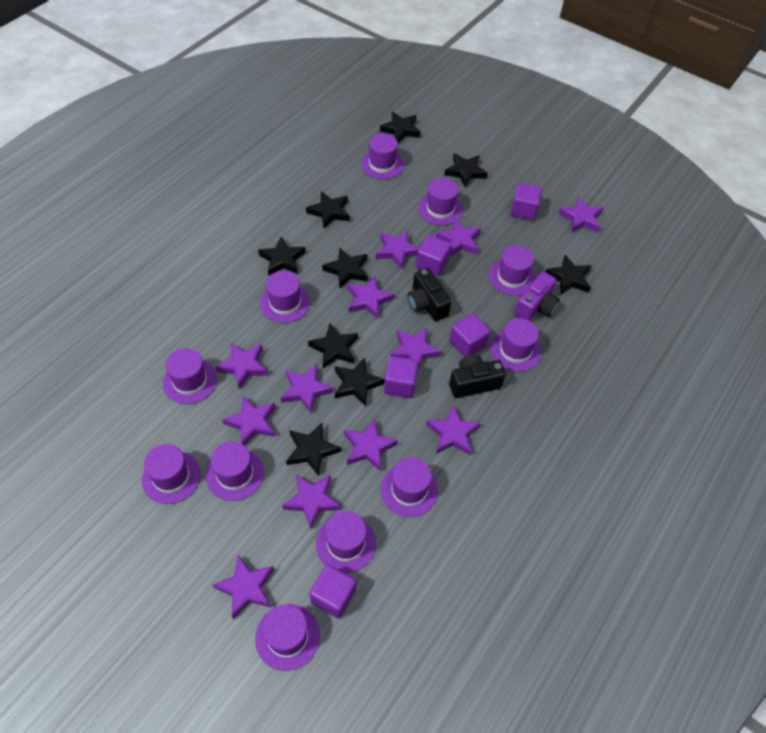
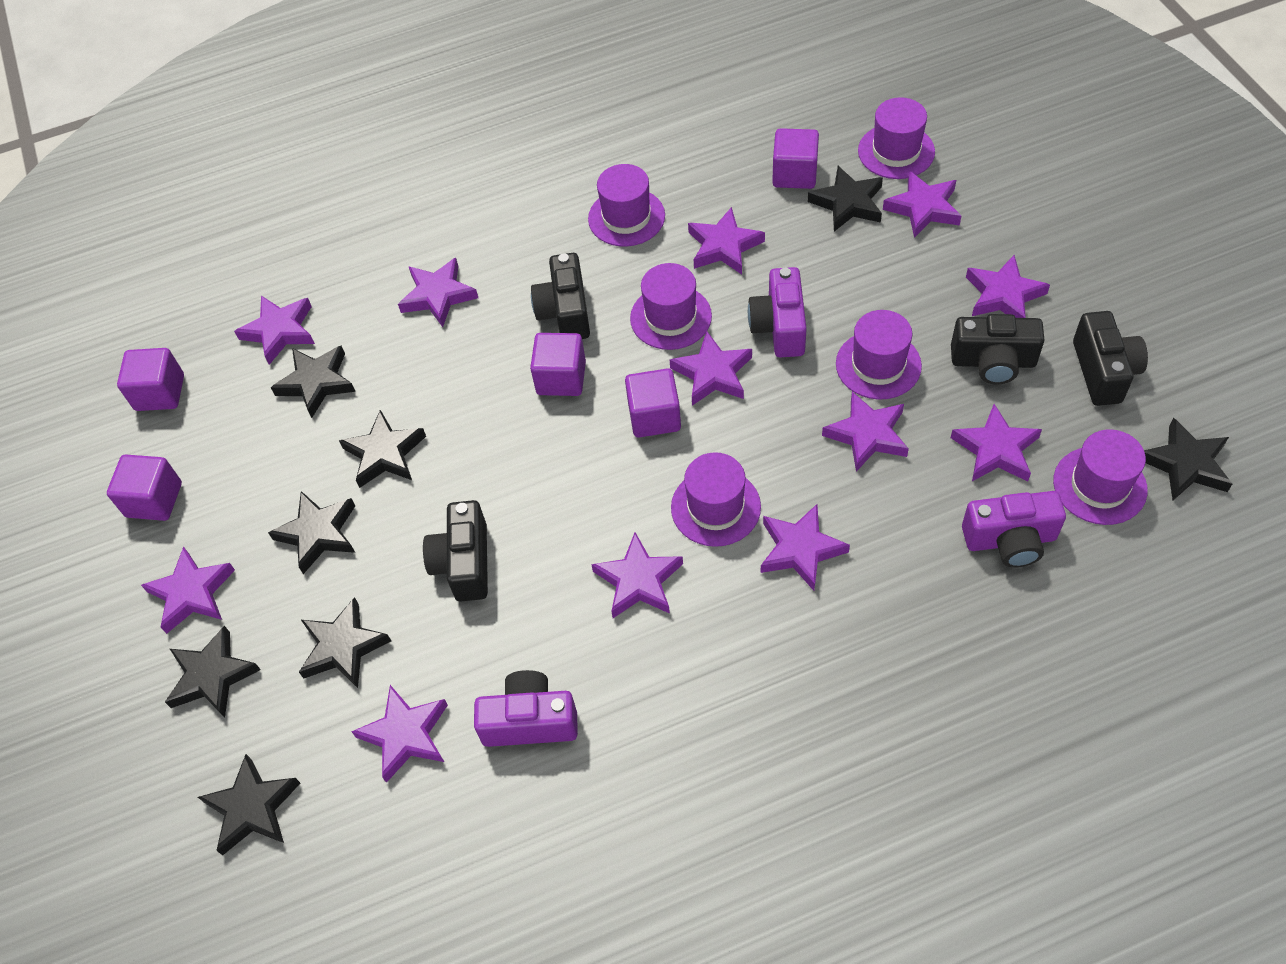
black camera: 2 -> 4
black star: 9 -> 8
purple camera: 1 -> 3
purple hat: 11 -> 6

